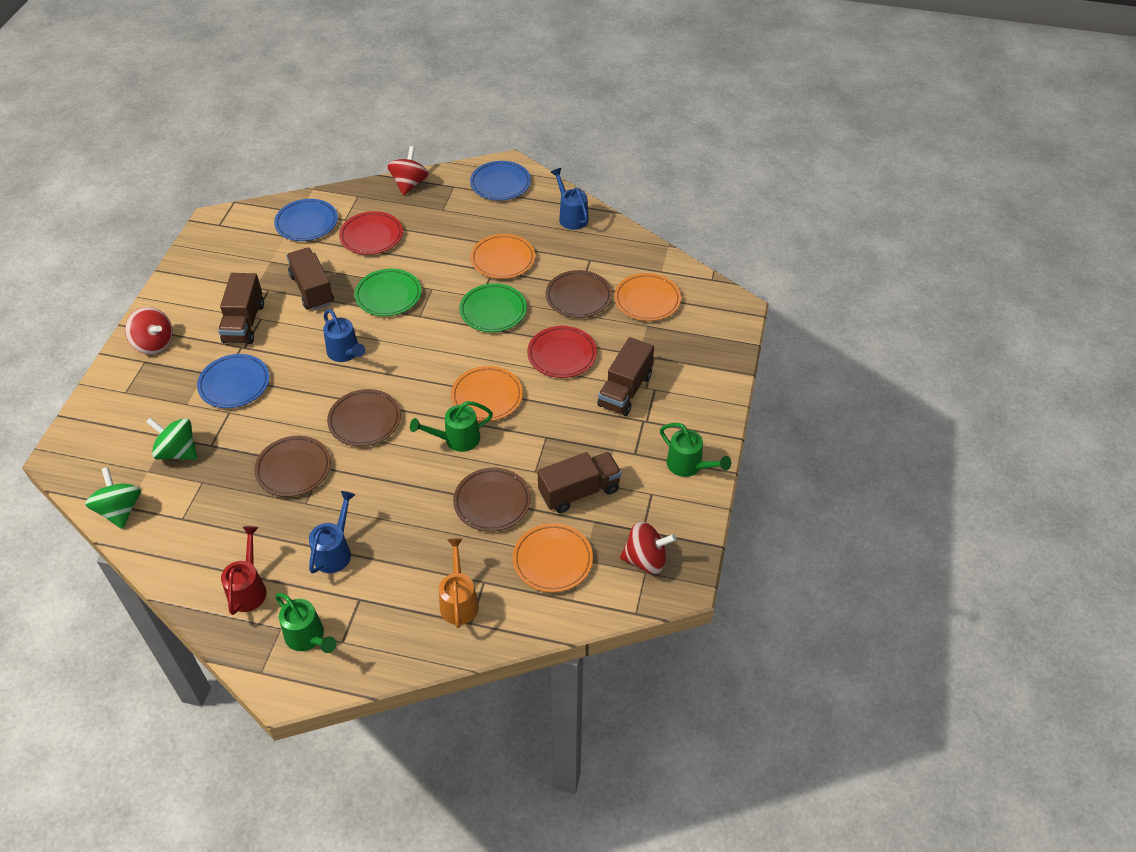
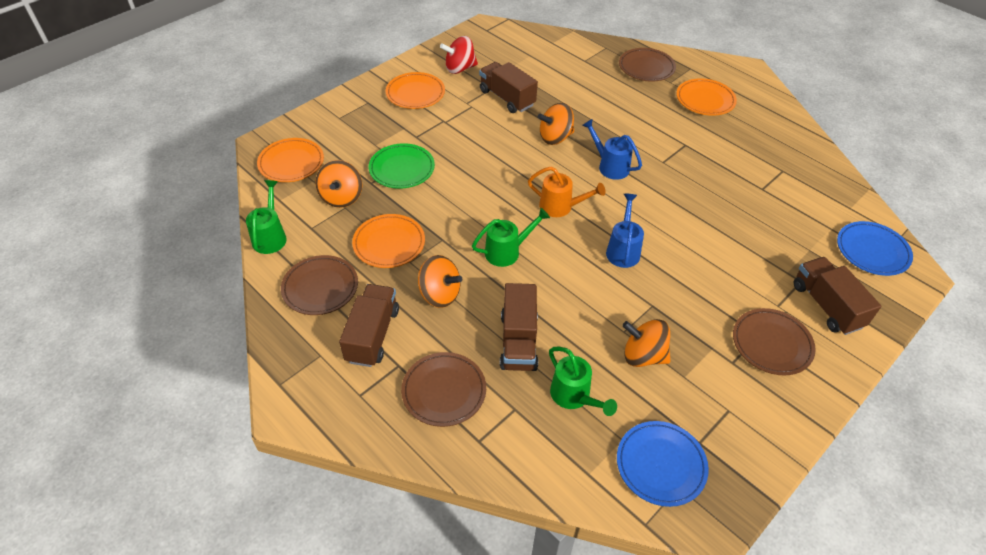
blue plate: 3 -> 2
blue watering can: 3 -> 2
green plate: 2 -> 1
green spinning top: 2 -> 0
orange spinning top: 0 -> 4
red plate: 2 -> 0
red spinning top: 3 -> 1
red watering can: 1 -> 0

